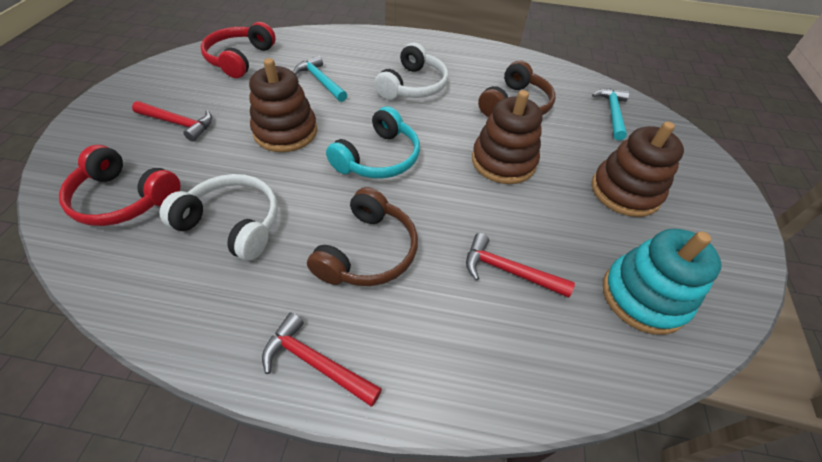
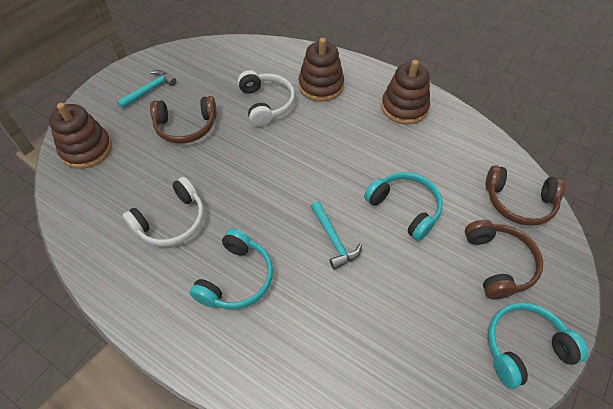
brown headphones: 2 -> 3
red hammer: 3 -> 0
red headphones: 2 -> 0
turquoise headphones: 1 -> 3
turquoise stacking toy: 1 -> 0

